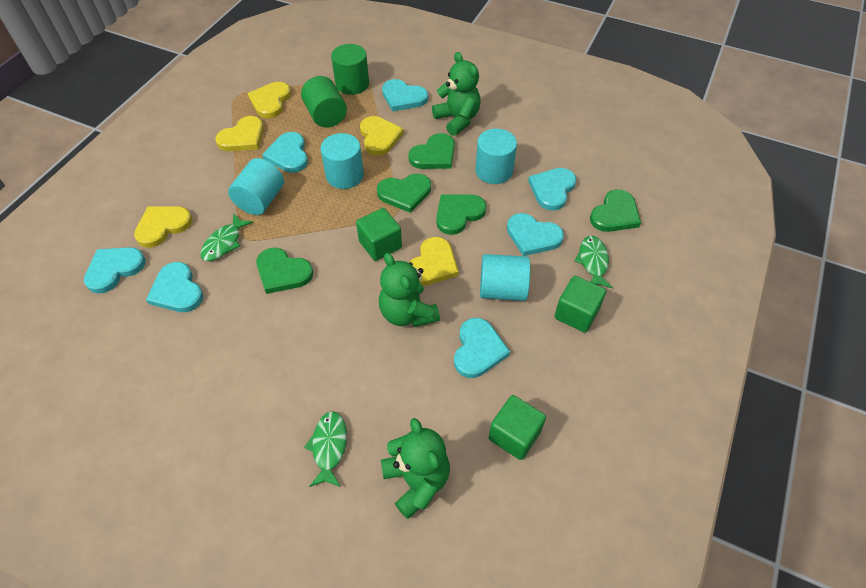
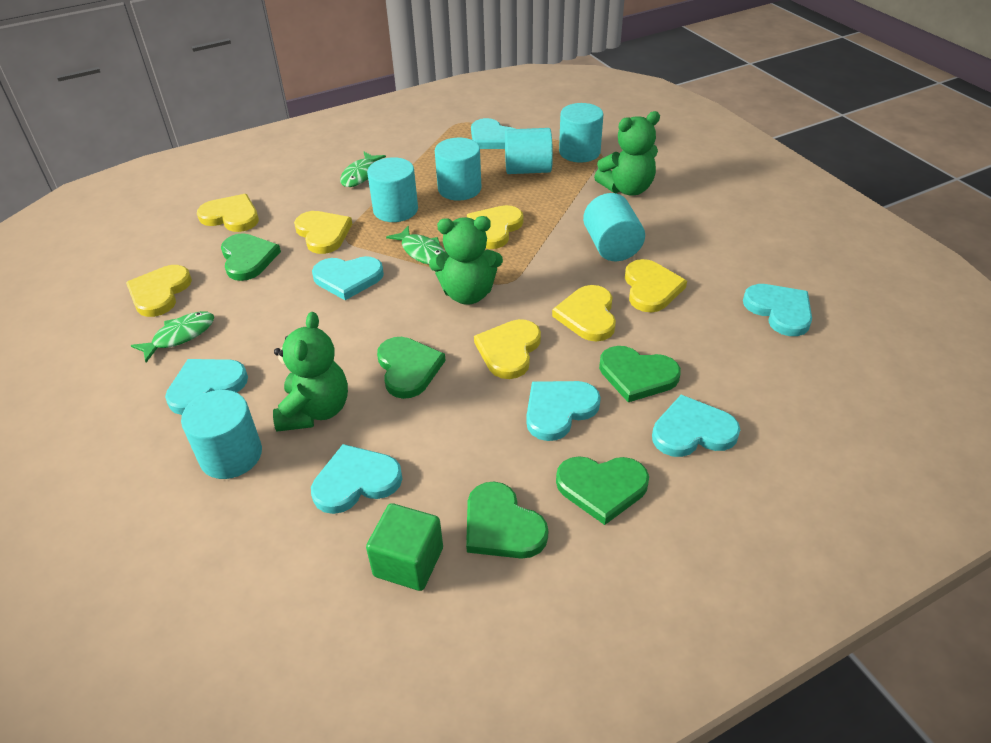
green cube: 3 -> 1
green cylinder: 2 -> 0
turquoise cylinder: 4 -> 6
yellow heart: 5 -> 7

